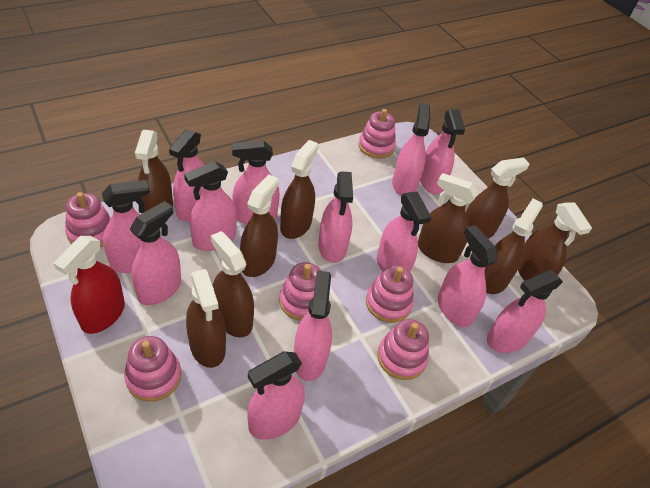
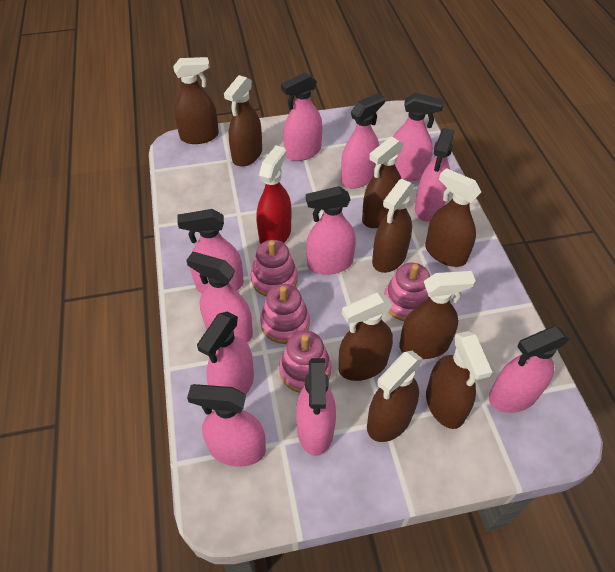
pink spray bottle: 13 -> 11
pink stacking toy: 6 -> 4

